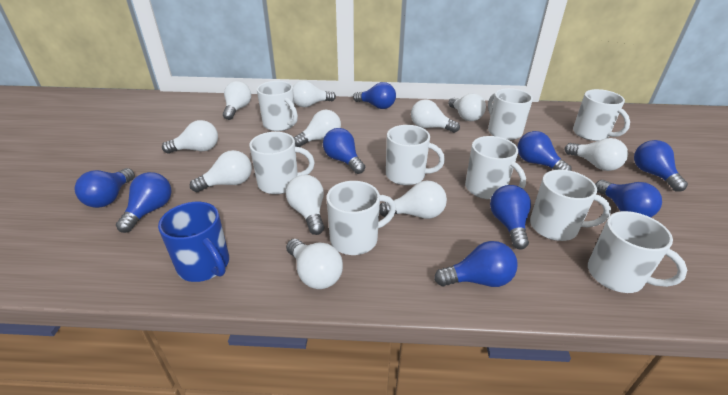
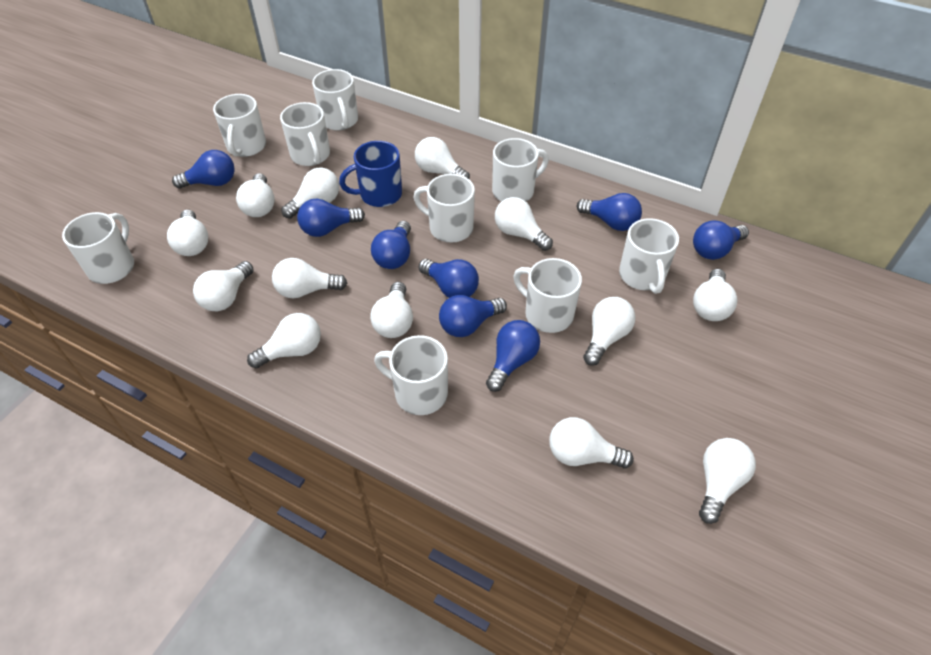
blue light bulb: 9 -> 8
white light bulb: 11 -> 13

